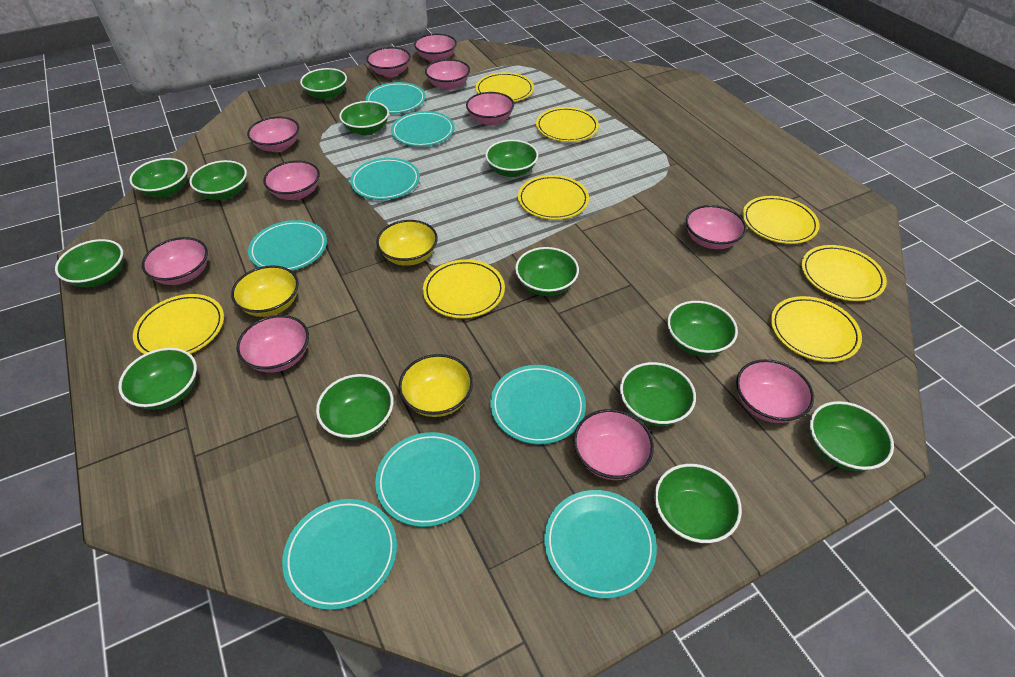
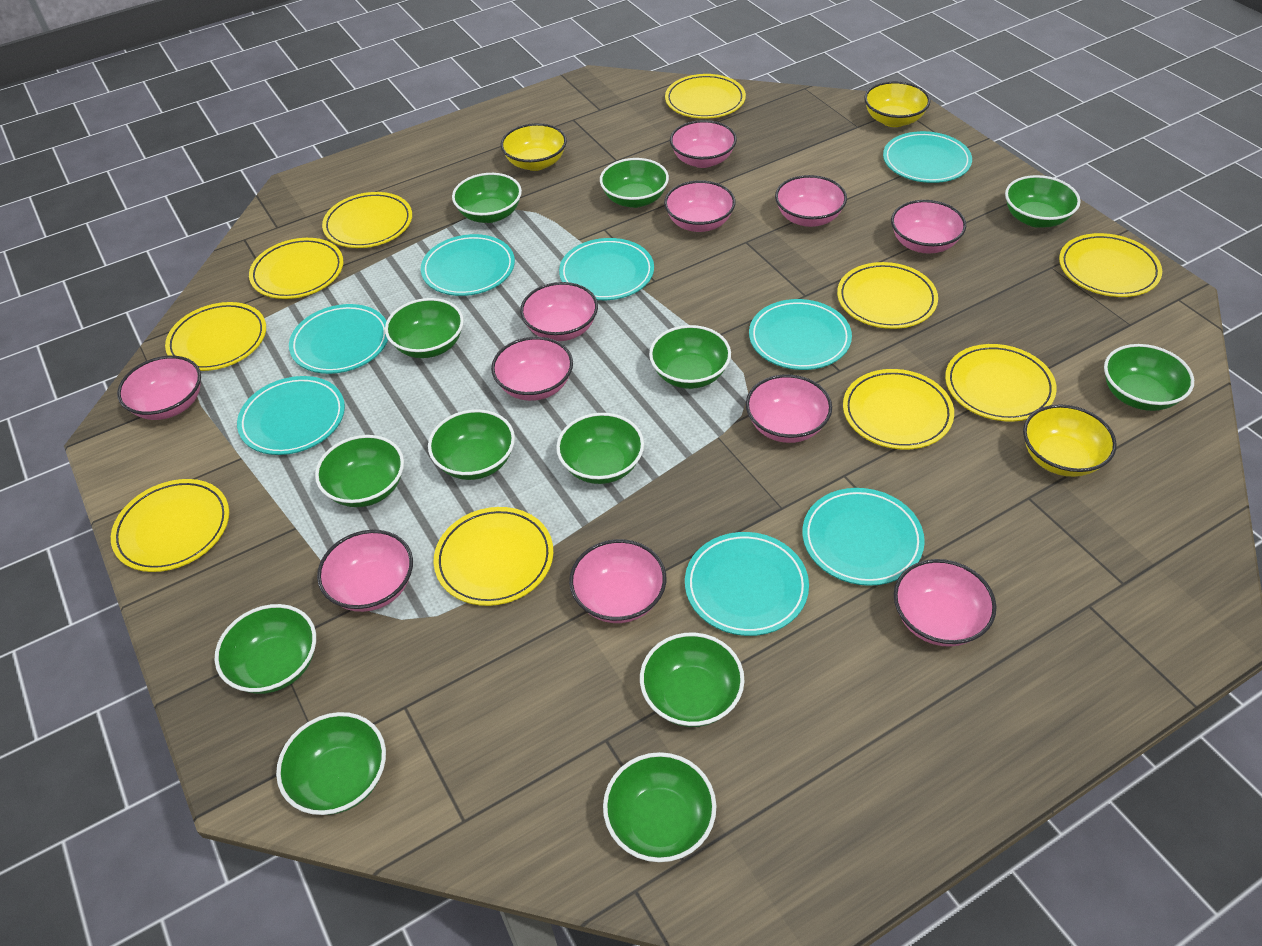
yellow plate: 8 -> 10

